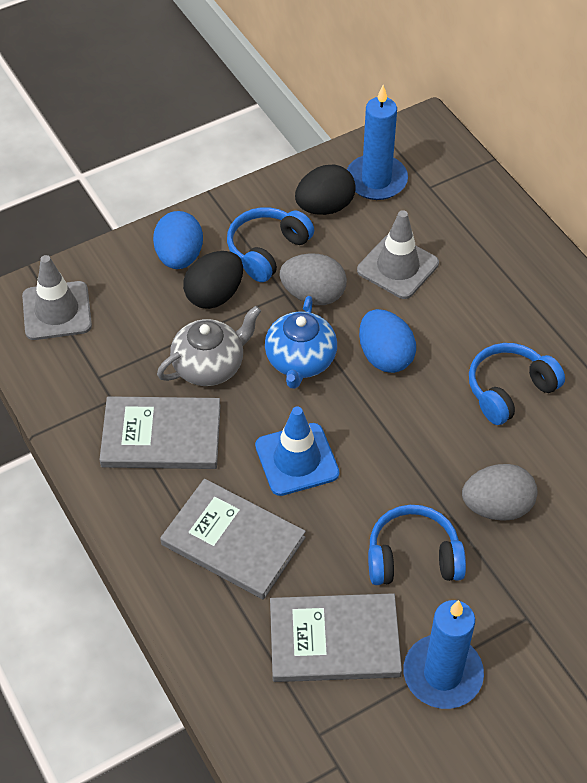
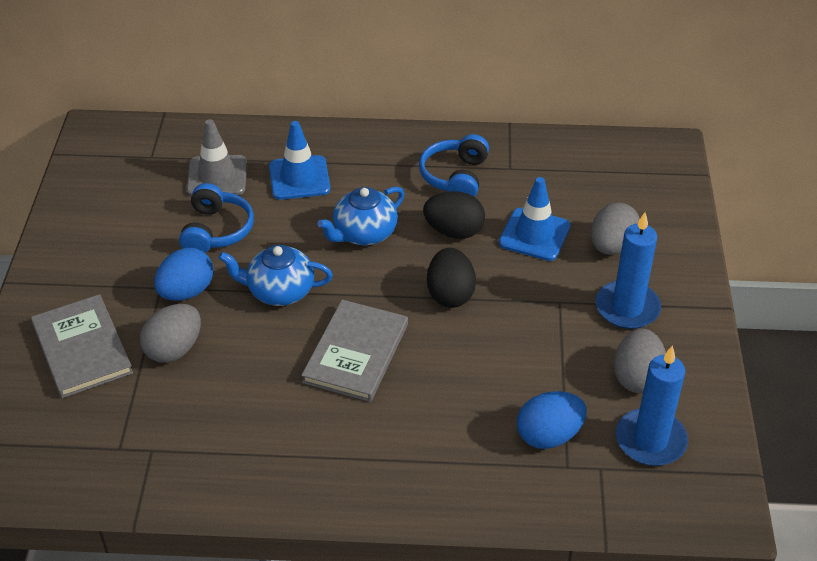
blue headphones: 3 -> 2
blue teapot: 1 -> 2
blue traffic cone: 1 -> 2
grey book: 3 -> 2
grey egg: 2 -> 3
grey teapot: 1 -> 0
grey traffic cone: 2 -> 1

